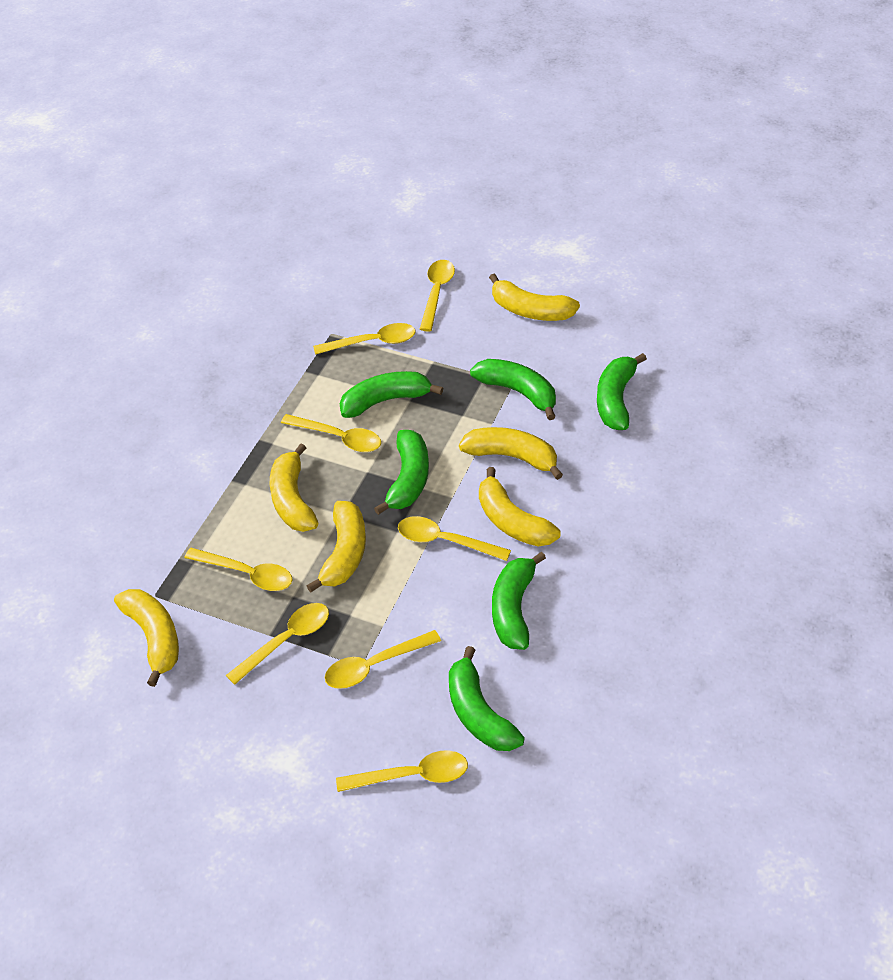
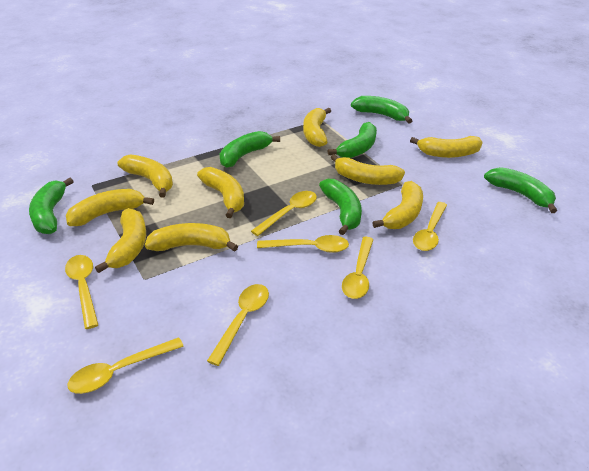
yellow banana: 6 -> 9
yellow spoon: 8 -> 7

